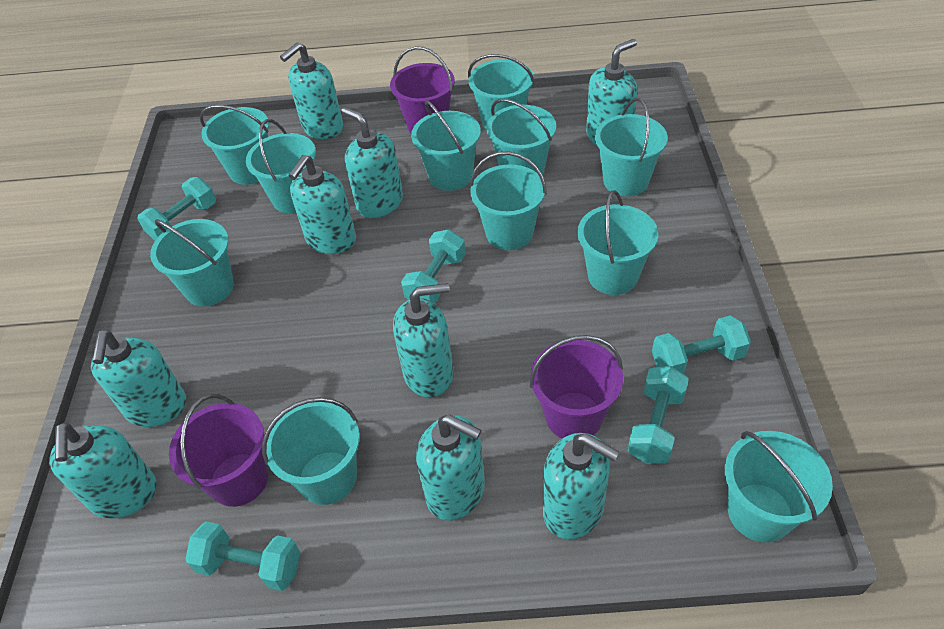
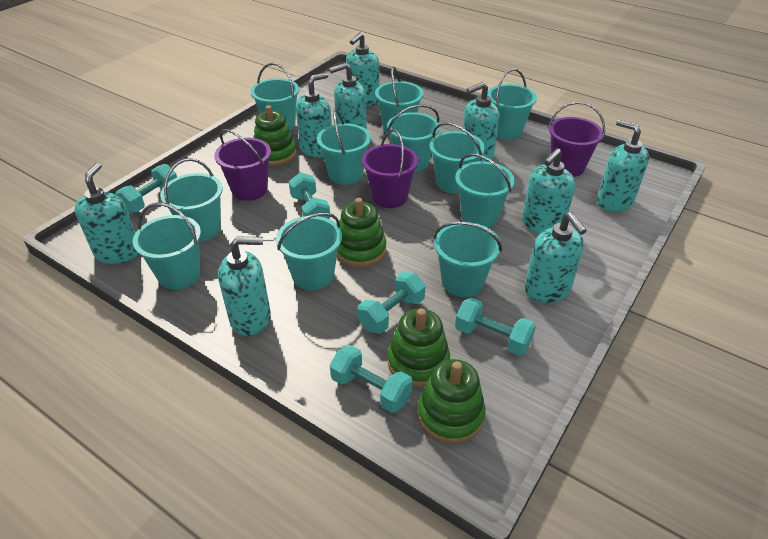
green stacking toy: 0 -> 4

